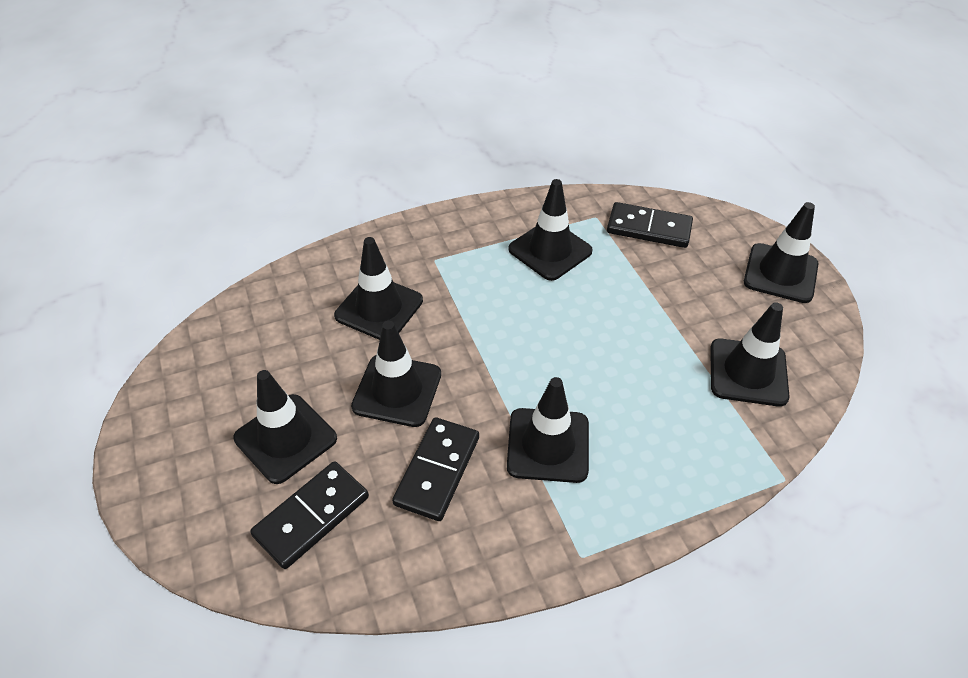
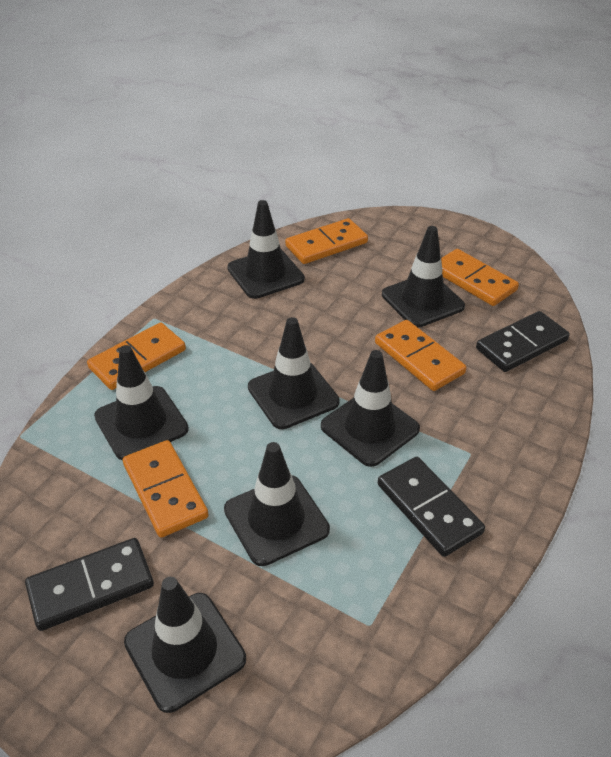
orange domino: 0 -> 5

